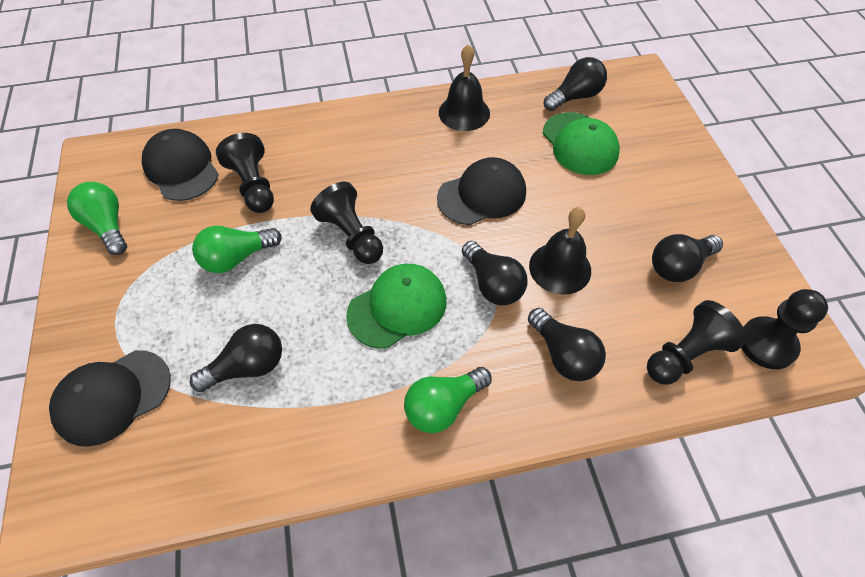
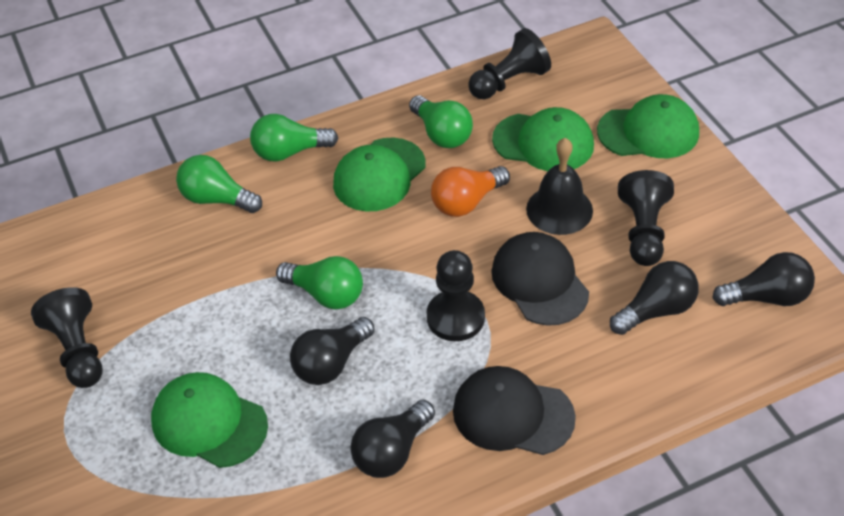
black bell: 2 -> 1
black cap: 3 -> 2
black light bulb: 5 -> 4
green cap: 2 -> 4
green light bulb: 3 -> 4
orange light bulb: 0 -> 1

